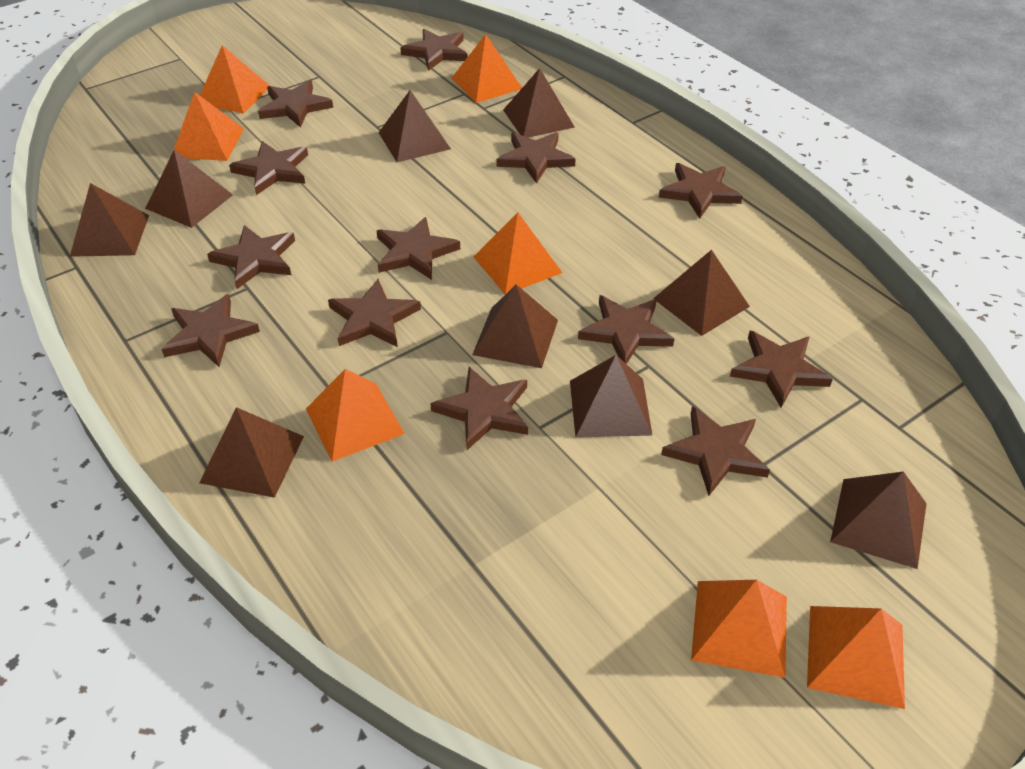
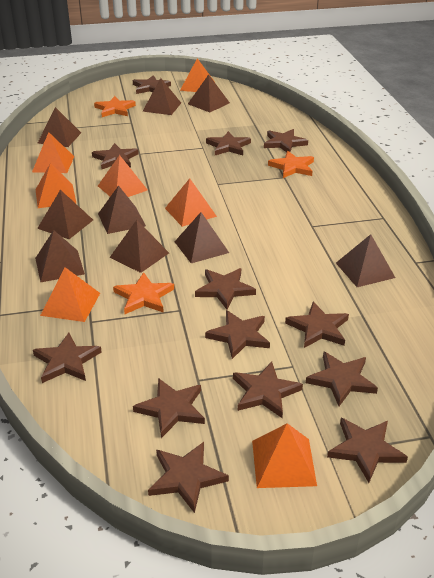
orange star: 0 -> 3

